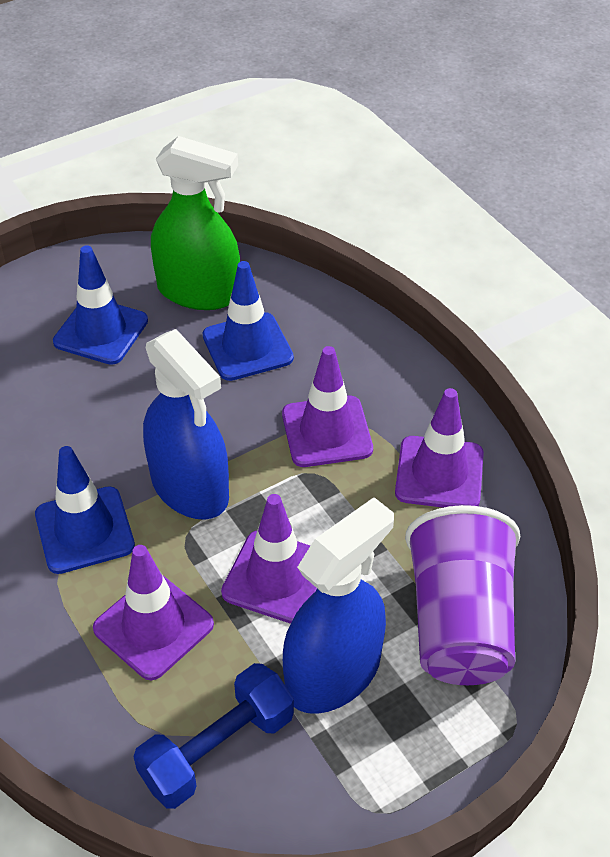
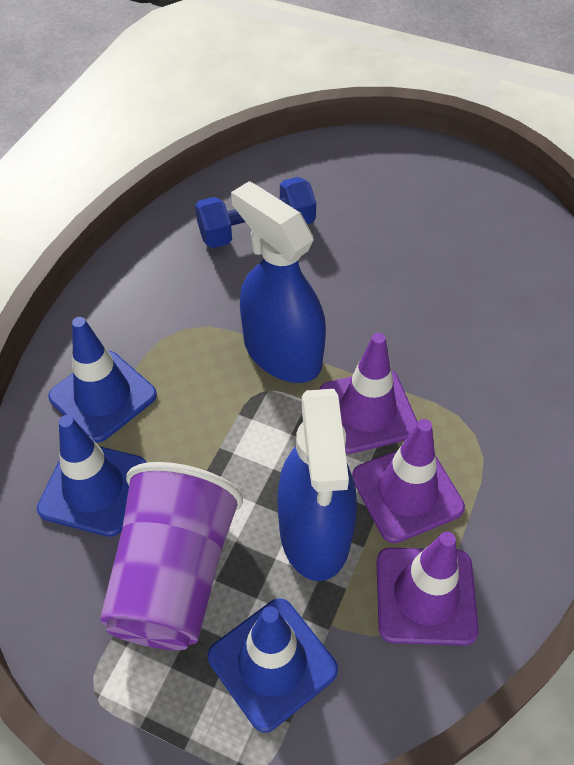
green spray bottle: 1 -> 0
purple traffic cone: 4 -> 3

